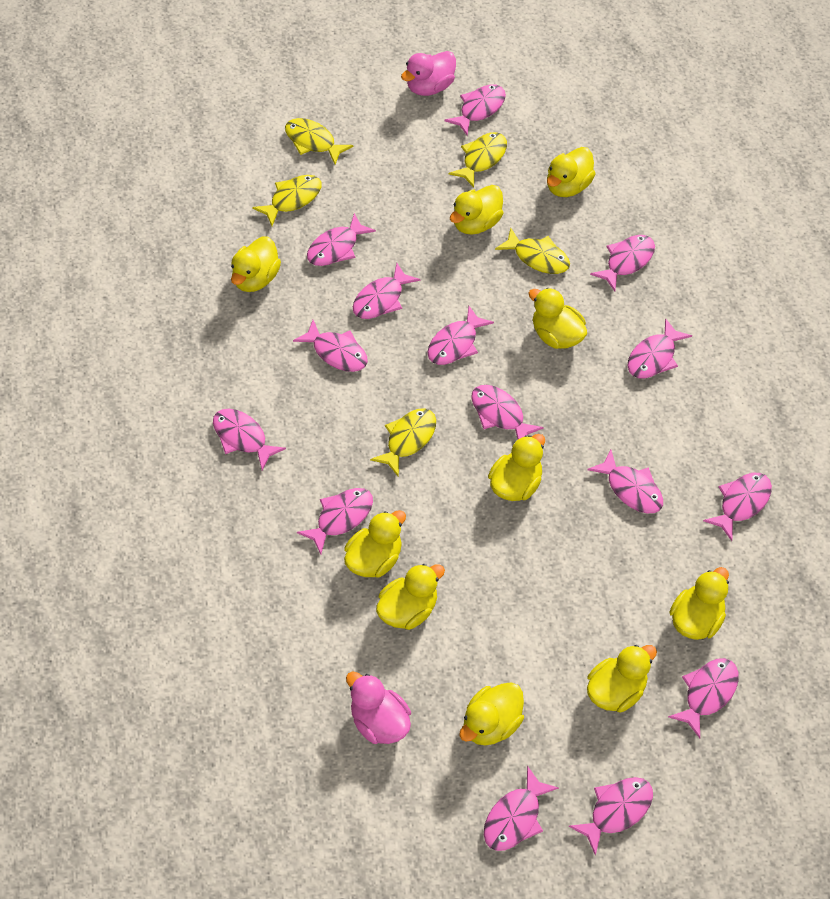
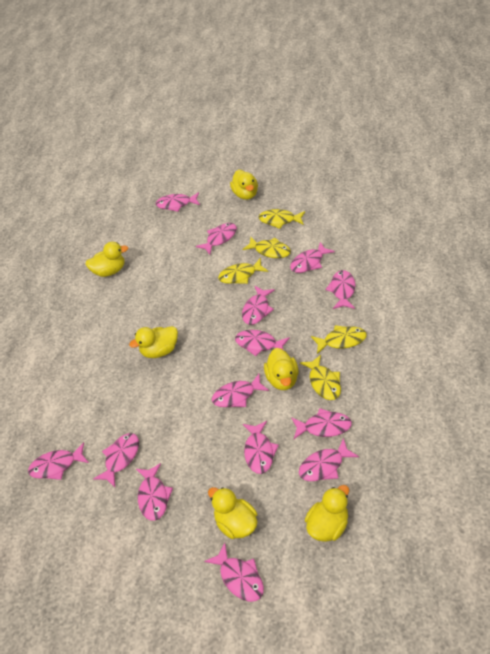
pink duck: 2 -> 0
pink fish: 15 -> 14
yellow duck: 10 -> 6

